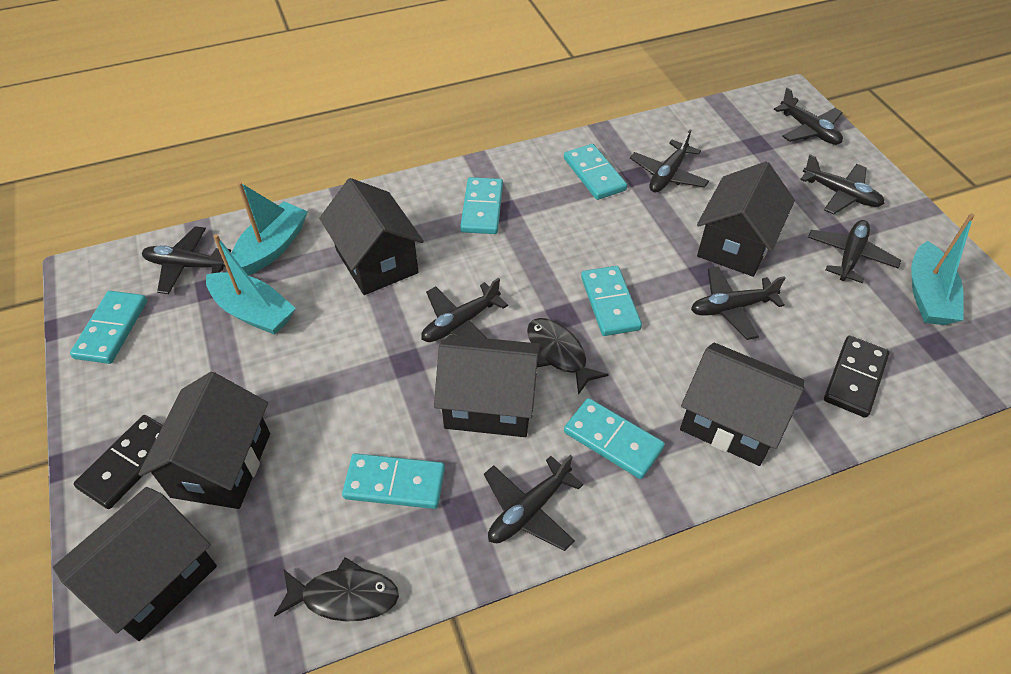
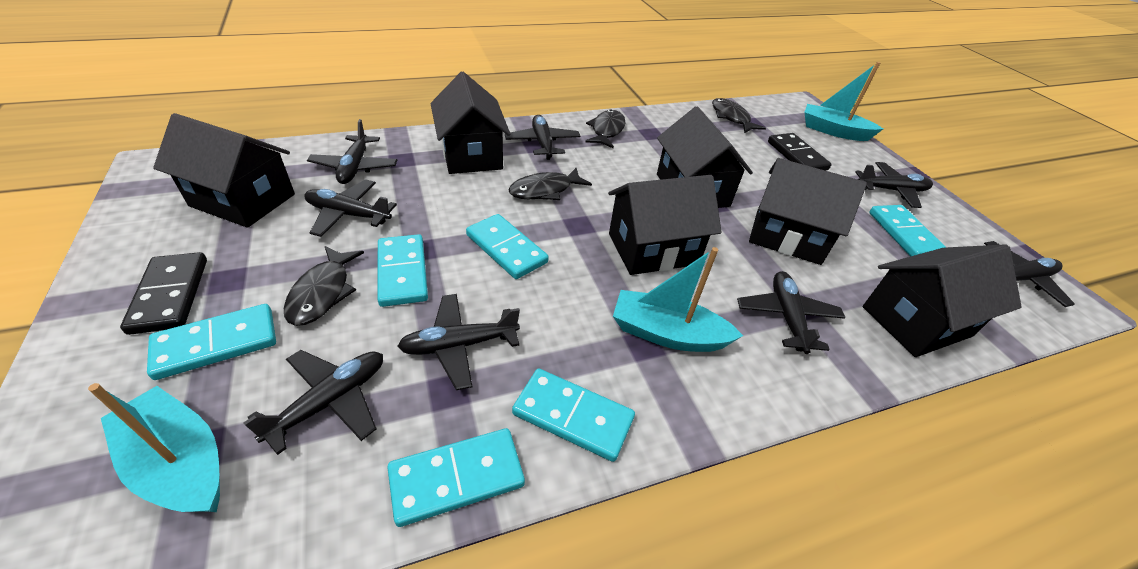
black fish: 2 -> 4

